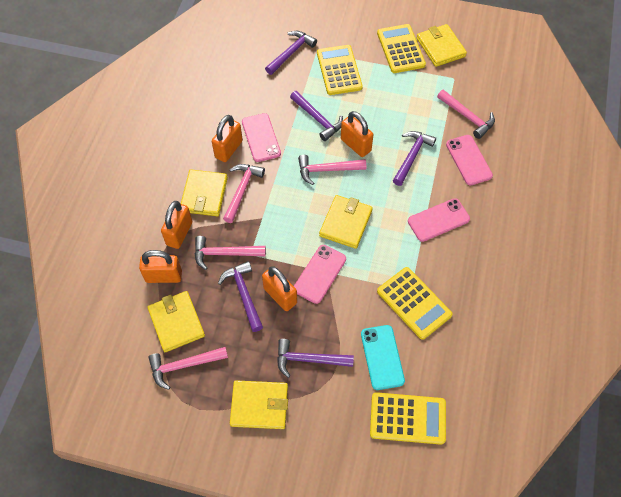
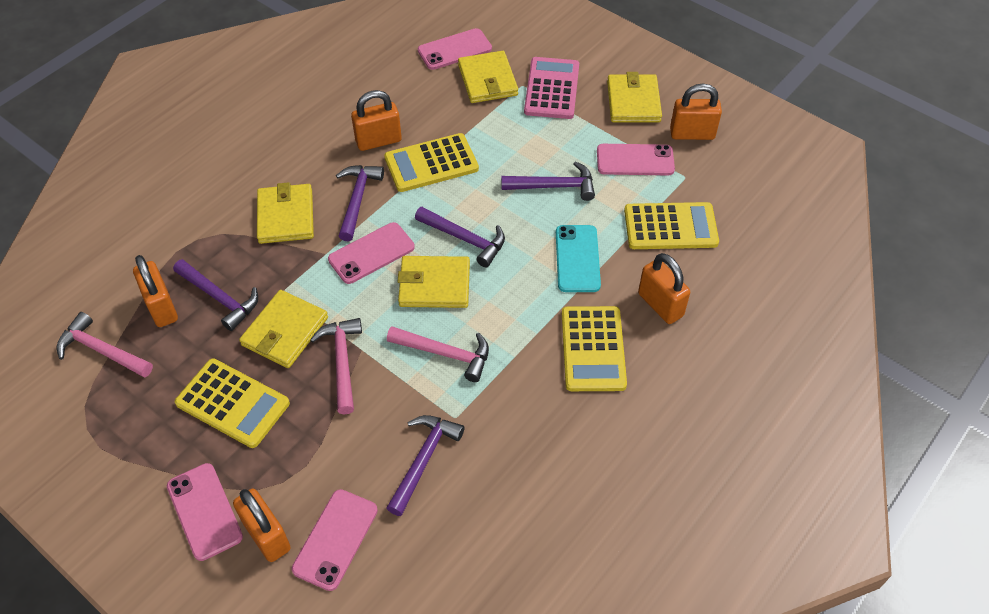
pink calculator: 0 -> 1
pink hammer: 5 -> 3
pink phone: 4 -> 5

